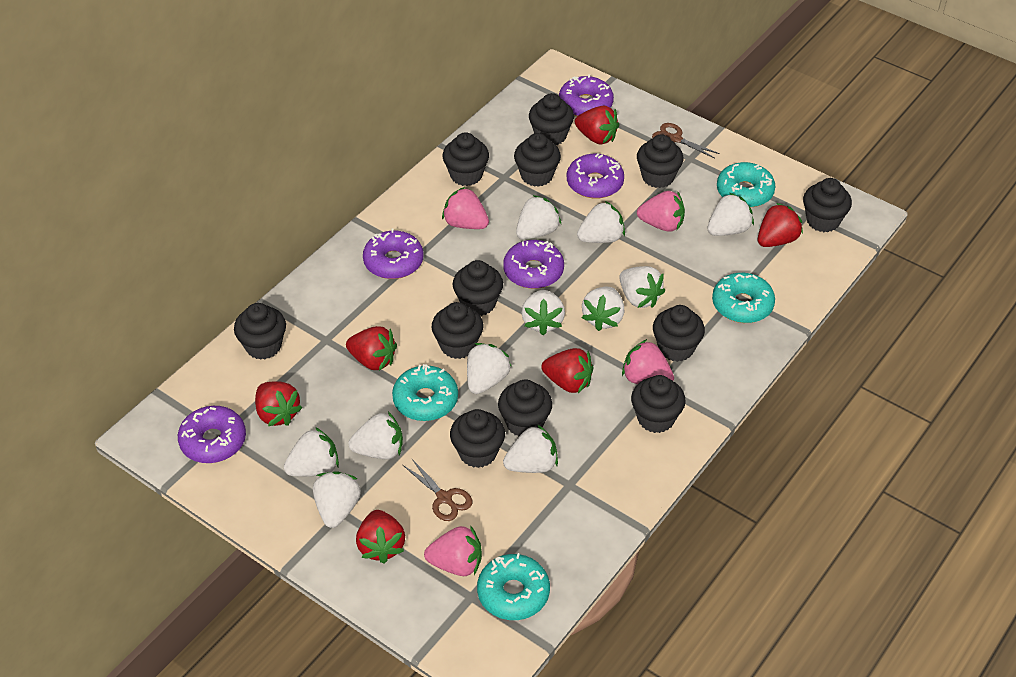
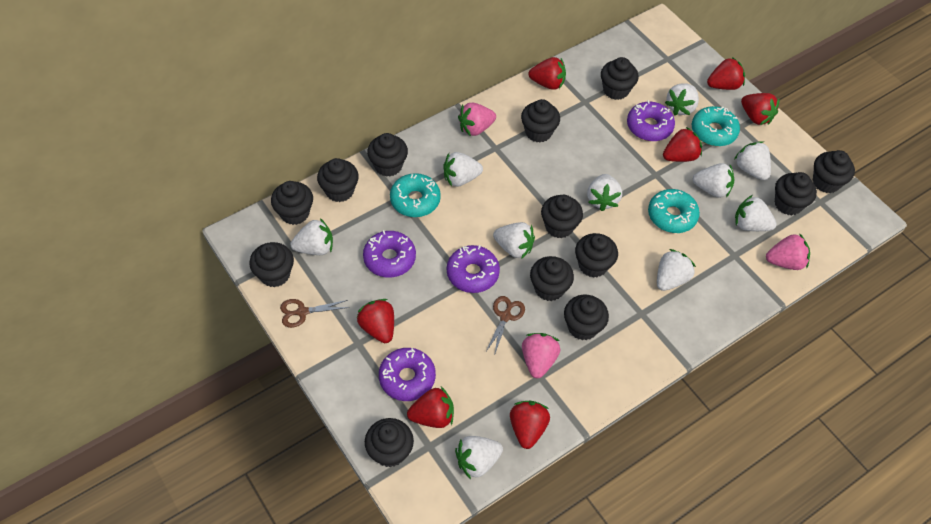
black cupcake: 12 -> 13
pink strawberry: 4 -> 3
purple donut: 5 -> 4
red strawberry: 6 -> 7
turquoise donut: 4 -> 3
white strawberry: 11 -> 10

